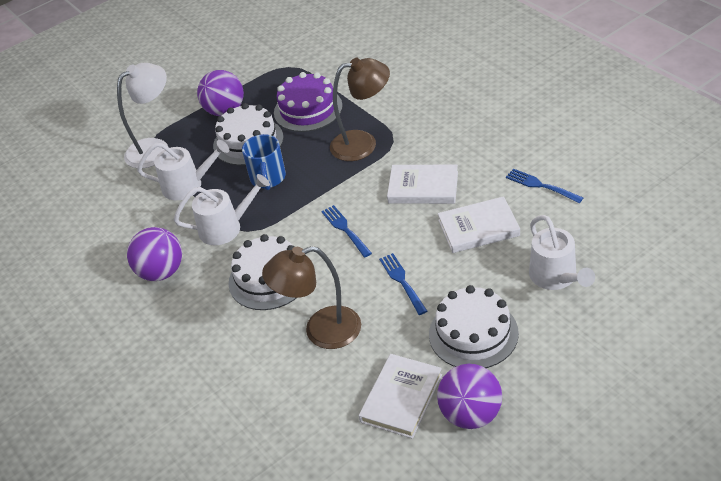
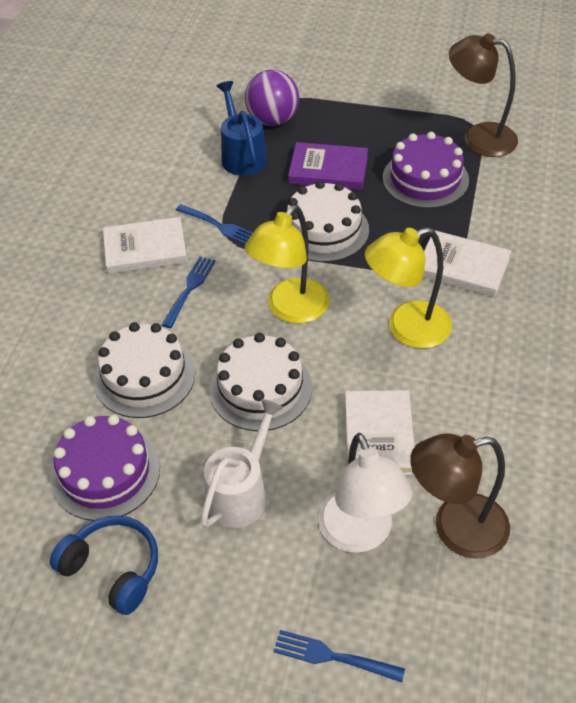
blue headphones: 0 -> 1
blue mug: 1 -> 0
blue watering can: 0 -> 1
purple ball: 3 -> 1
purple book: 0 -> 1
purple cake: 1 -> 2
white watering can: 3 -> 1
yellow lamp: 0 -> 2

